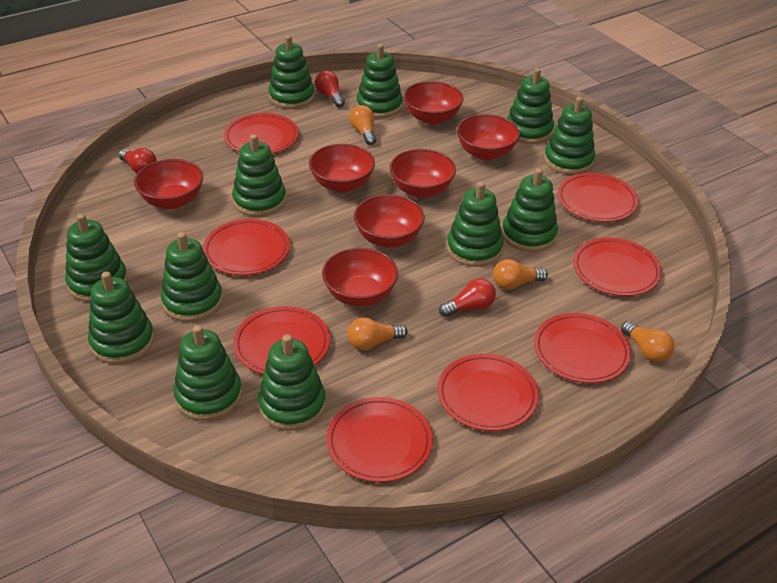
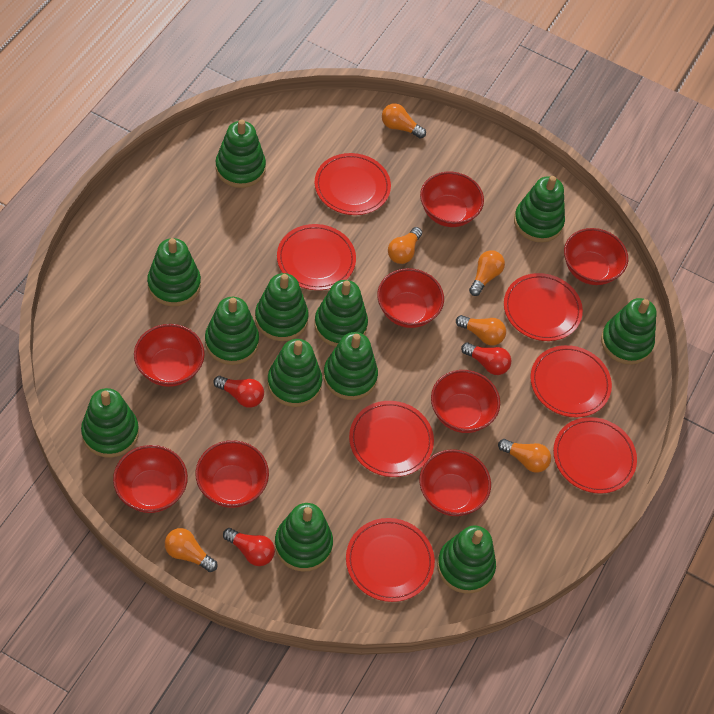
orange light bulb: 4 -> 6
red bowl: 7 -> 8
red plate: 8 -> 7

